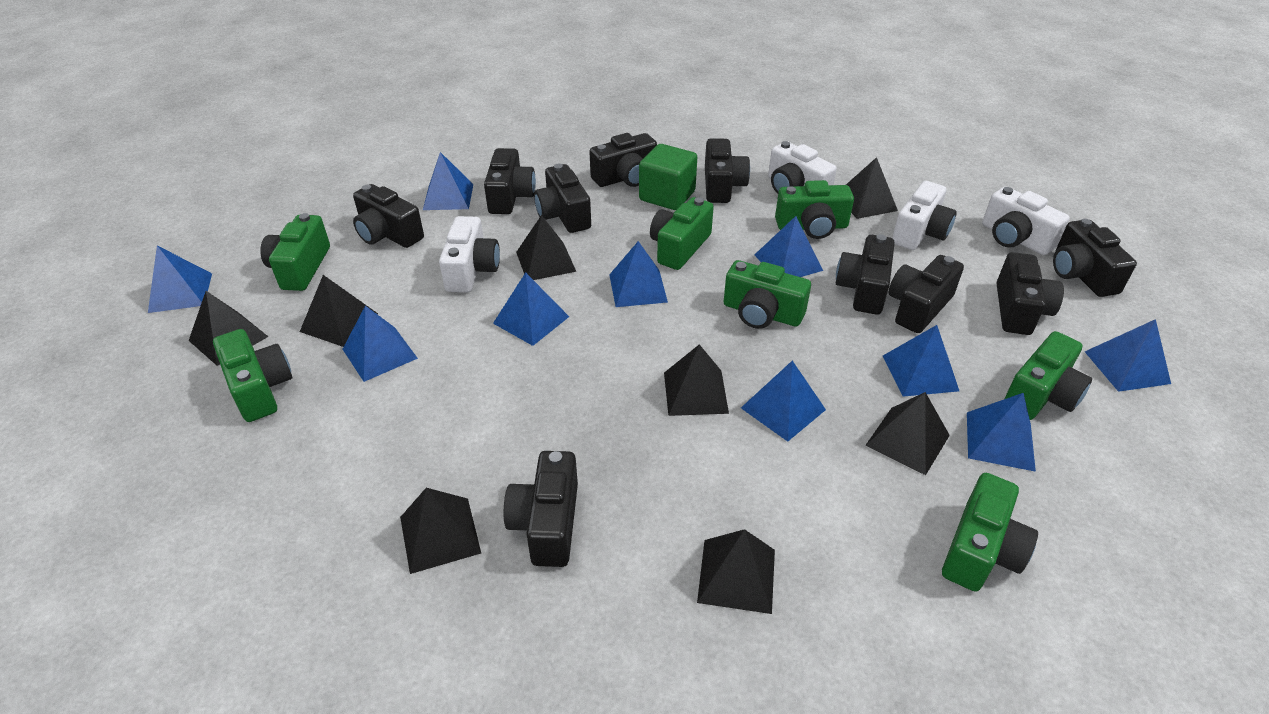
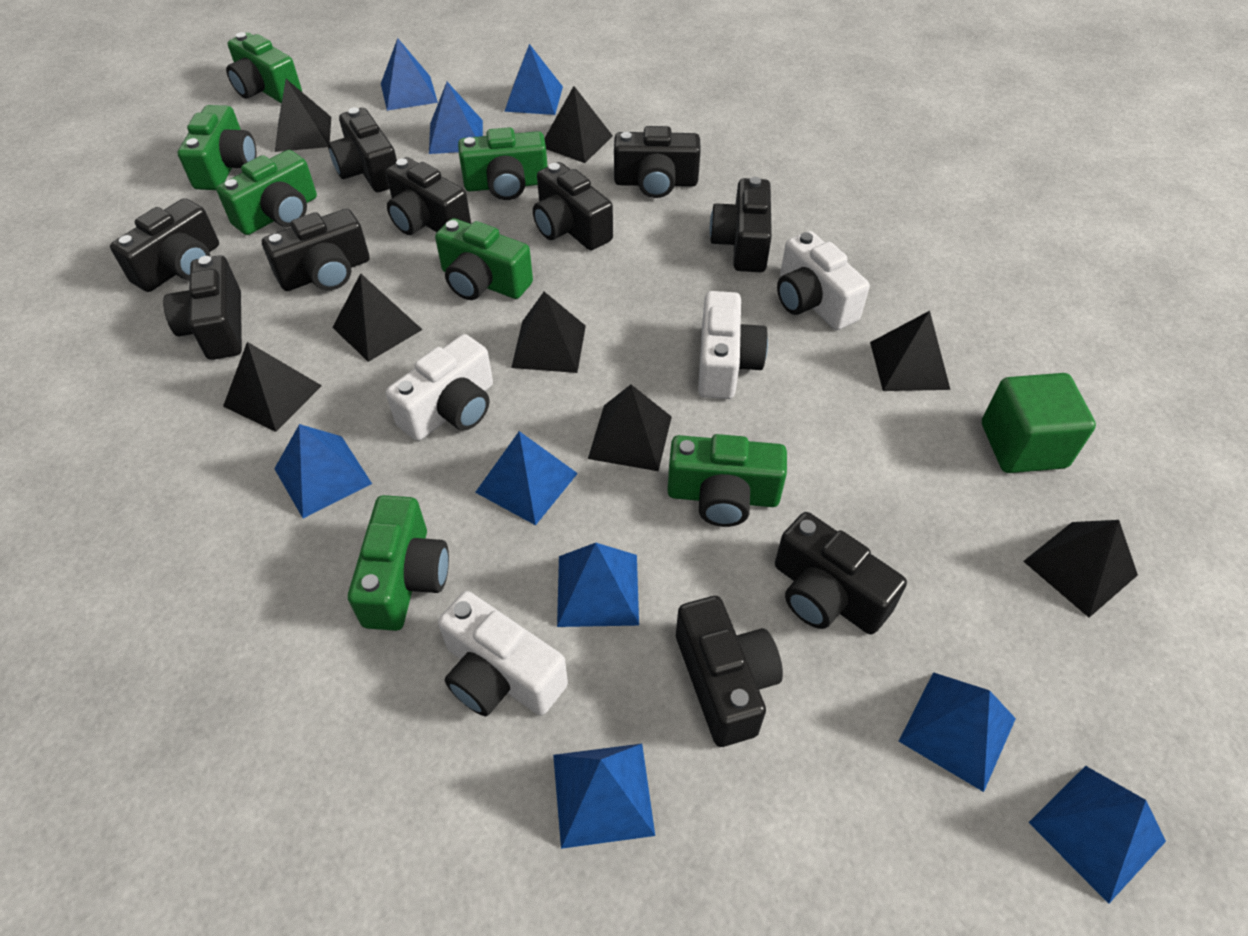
blue pyramid: 10 -> 9

